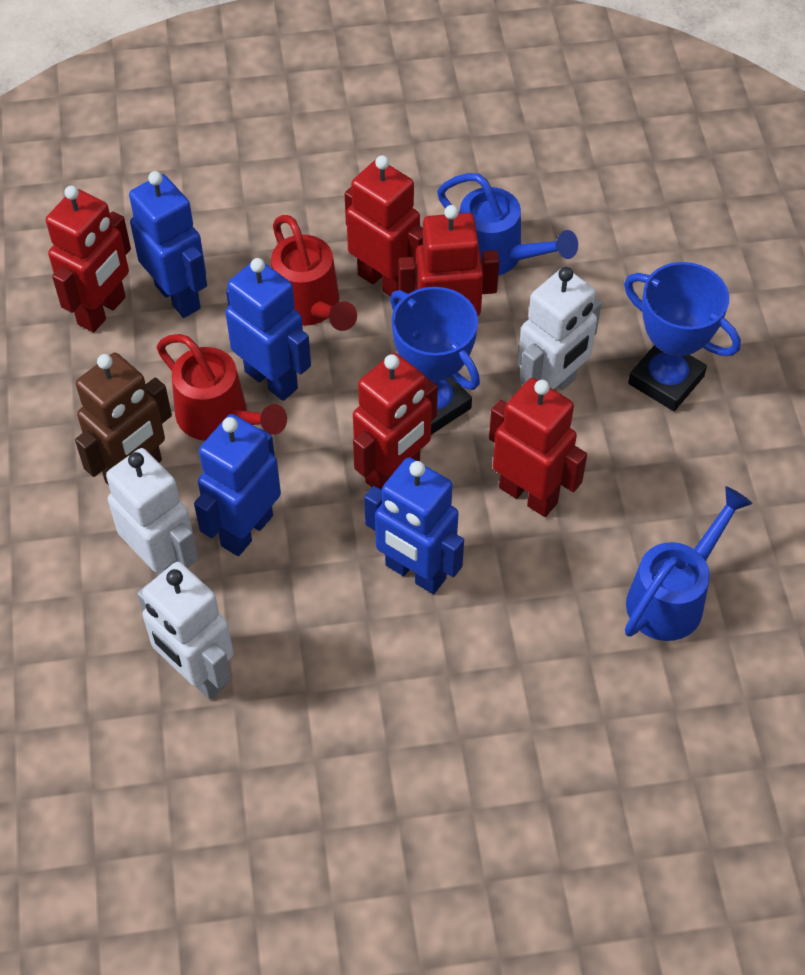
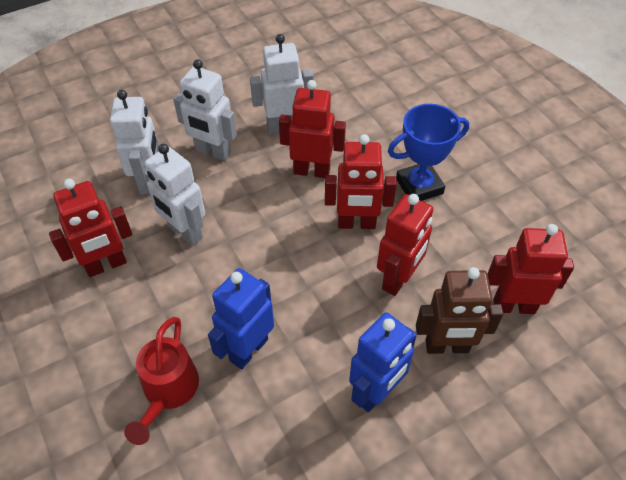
blue robot: 4 -> 2
blue trophy: 2 -> 1
blue watering can: 2 -> 0
red watering can: 2 -> 1
white robot: 3 -> 4

